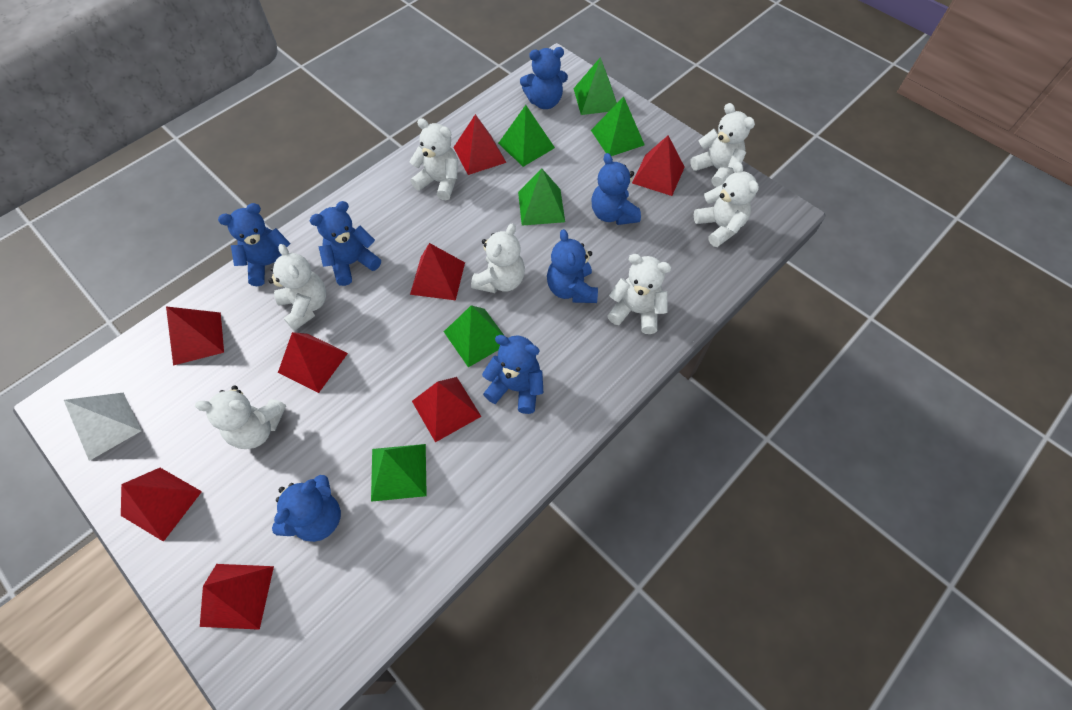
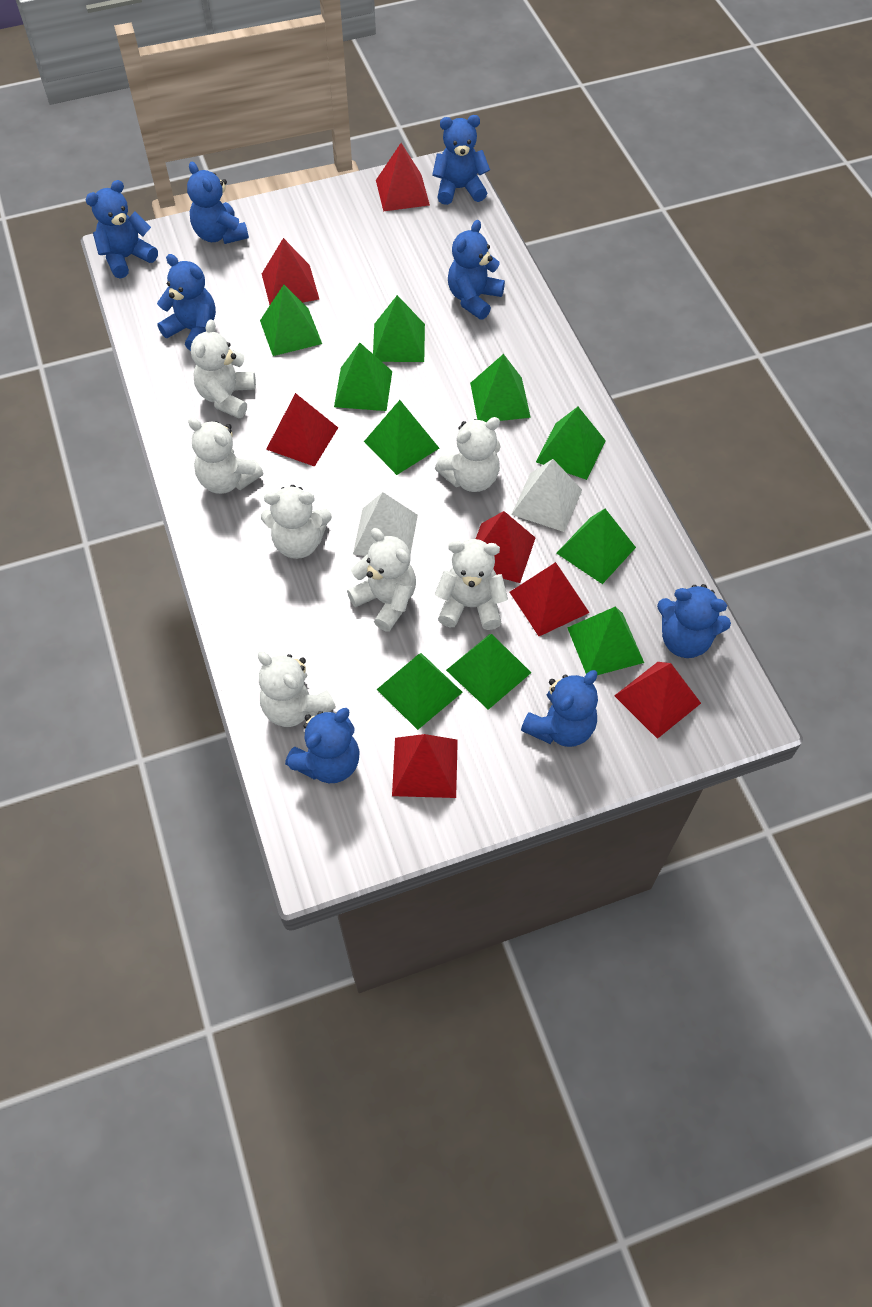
blue teddy bear: 7 -> 8
green pyramid: 6 -> 10
red pyramid: 8 -> 7
white pyramid: 1 -> 2

